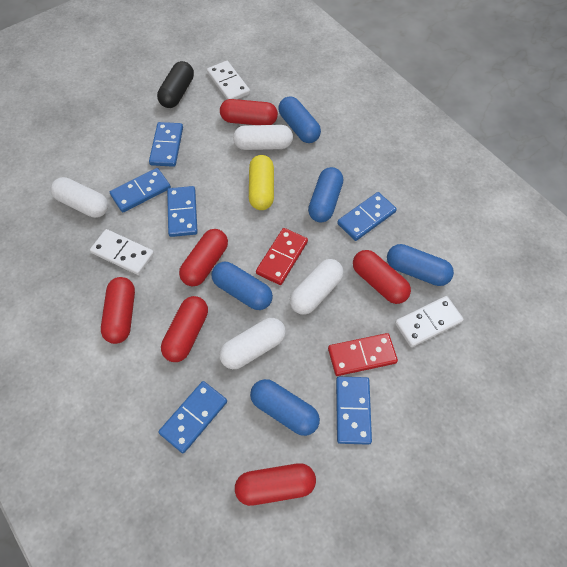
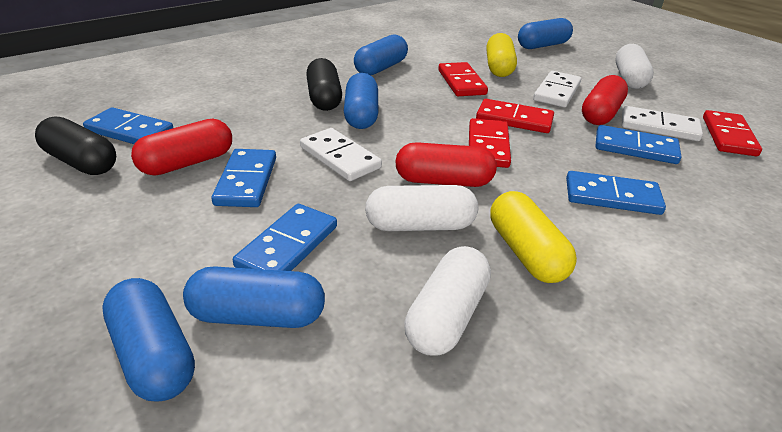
black capsule: 1 -> 2
blue domino: 6 -> 5
red capsule: 6 -> 3
red domino: 2 -> 4
white capsule: 4 -> 3
yellow capsule: 1 -> 2

